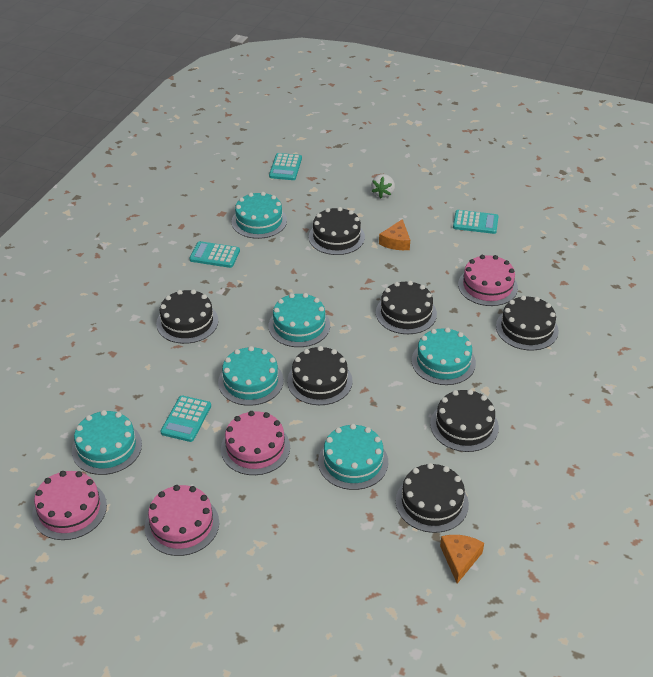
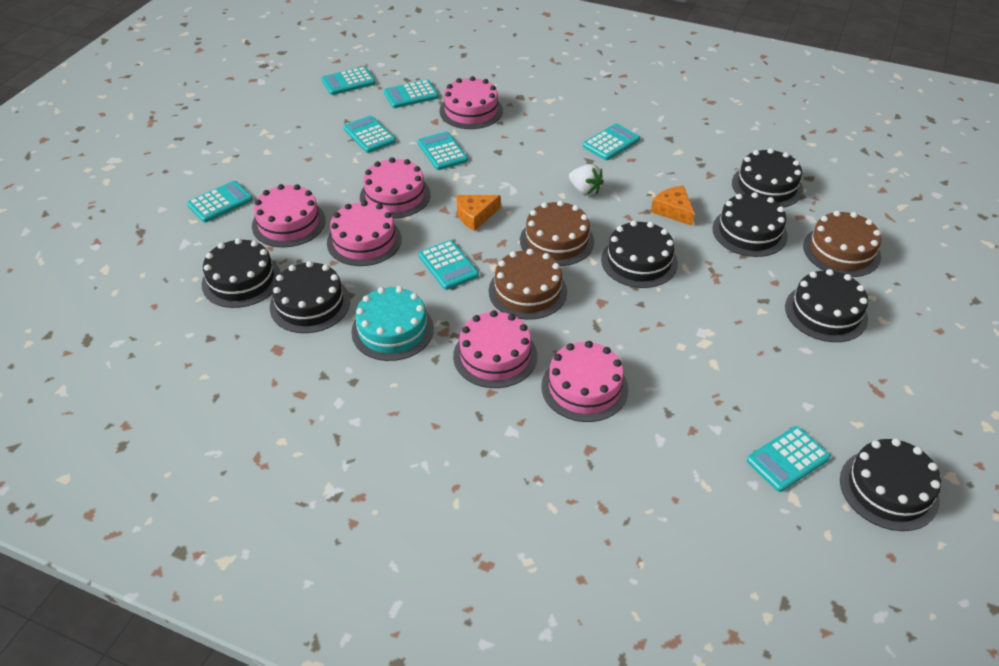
brown cake: 0 -> 3
pink cake: 4 -> 6
turquoise cake: 6 -> 1
turquoise calculator: 4 -> 8

